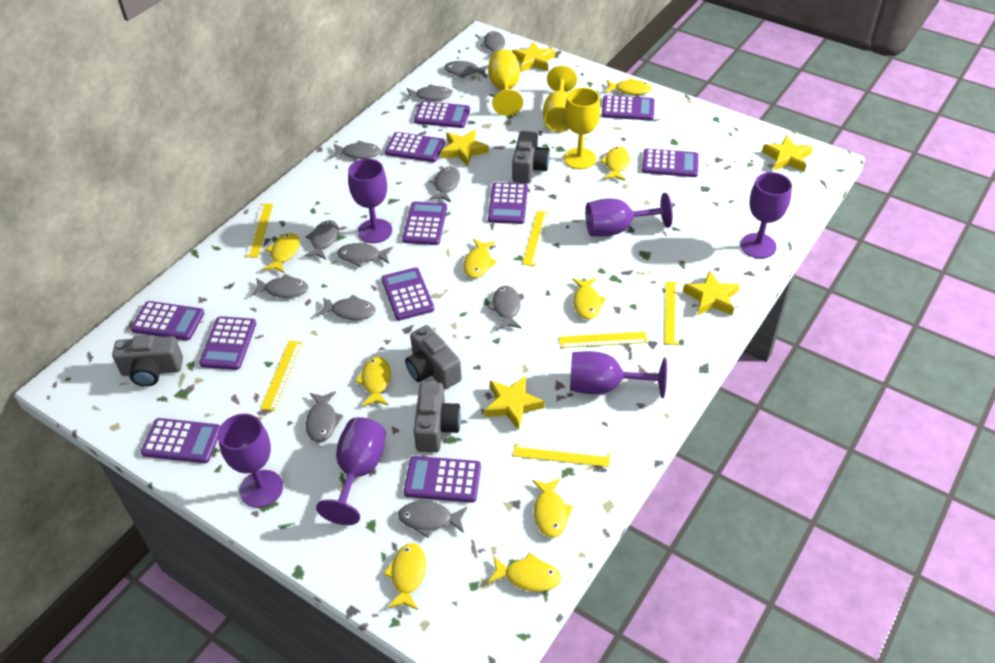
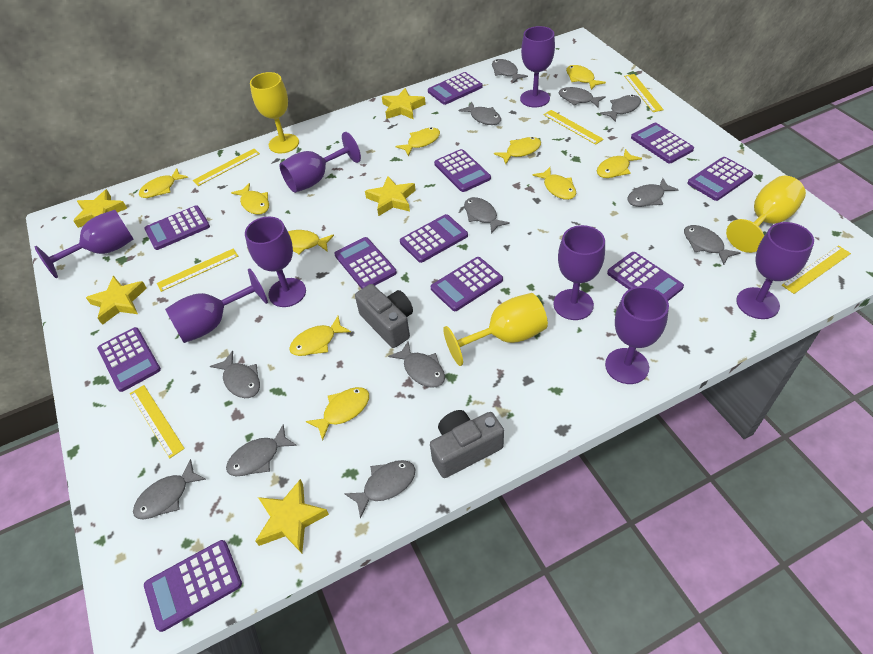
grey camera: 4 -> 2
purple goblet: 6 -> 8
yellow fish: 9 -> 10

